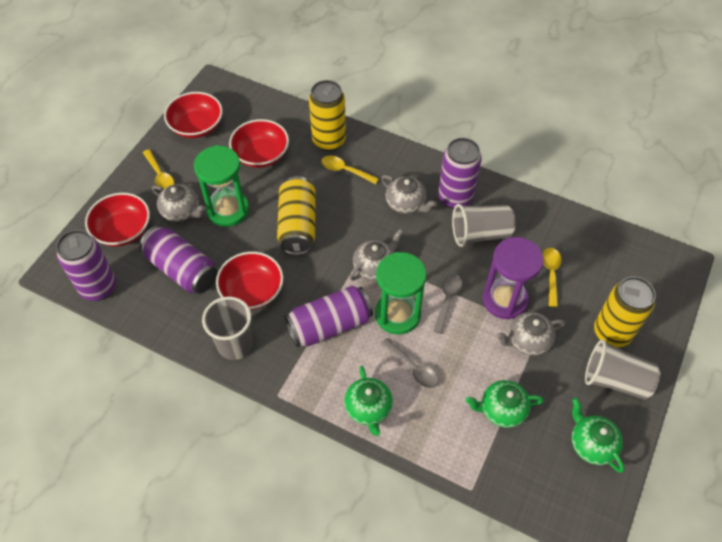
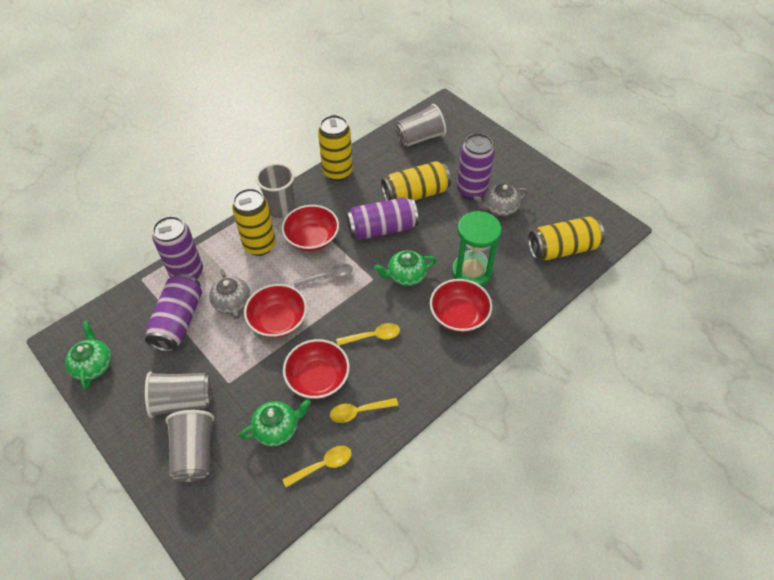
green hourglass: 2 -> 1
grey cup: 3 -> 4
grey spoon: 2 -> 1
grey teapot: 4 -> 2
purple hourglass: 1 -> 0
yellow can: 3 -> 4

